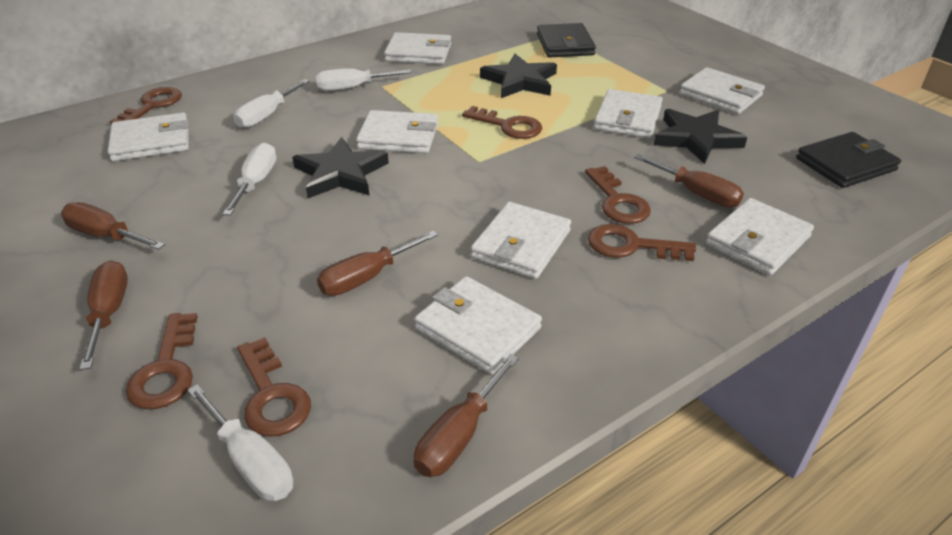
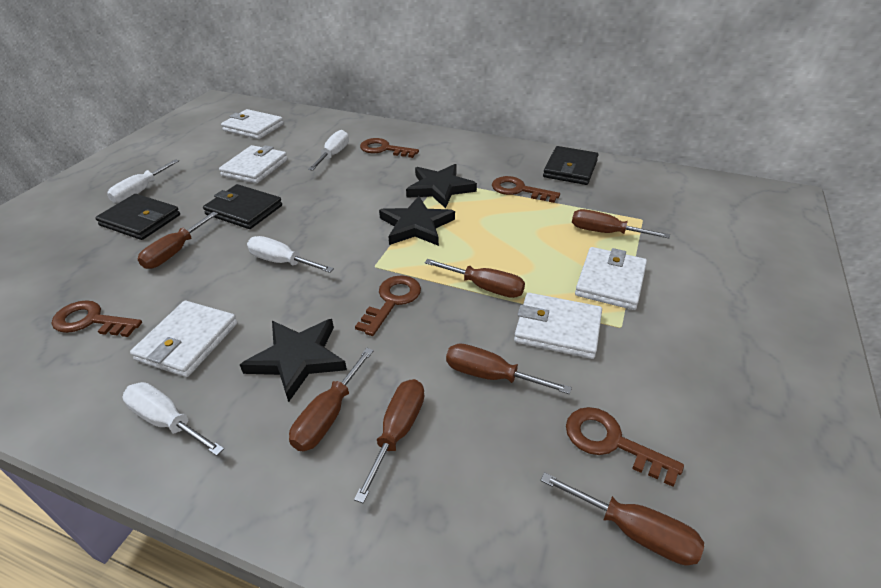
black wallet: 2 -> 3
brown key: 6 -> 5
brown screwdriver: 5 -> 7
white wallet: 8 -> 5

